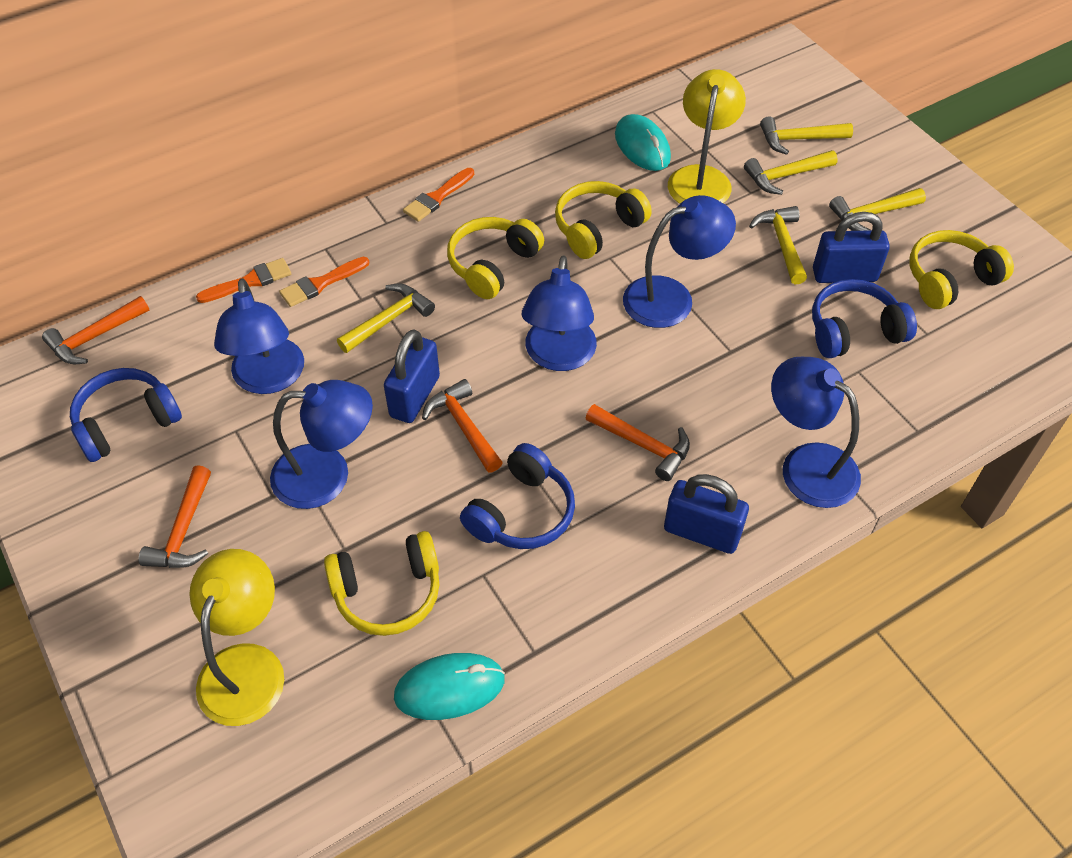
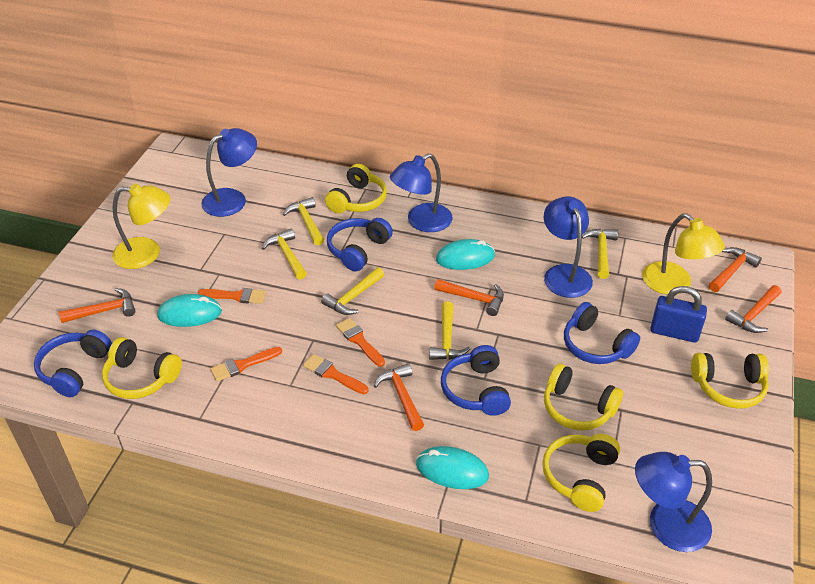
blue headphones: 3 -> 4
blue lamp: 5 -> 4
blue padlock: 3 -> 1
orange brush: 3 -> 4
orange hammer: 4 -> 5
turquoise mouse: 2 -> 3
yellow headphones: 4 -> 5

